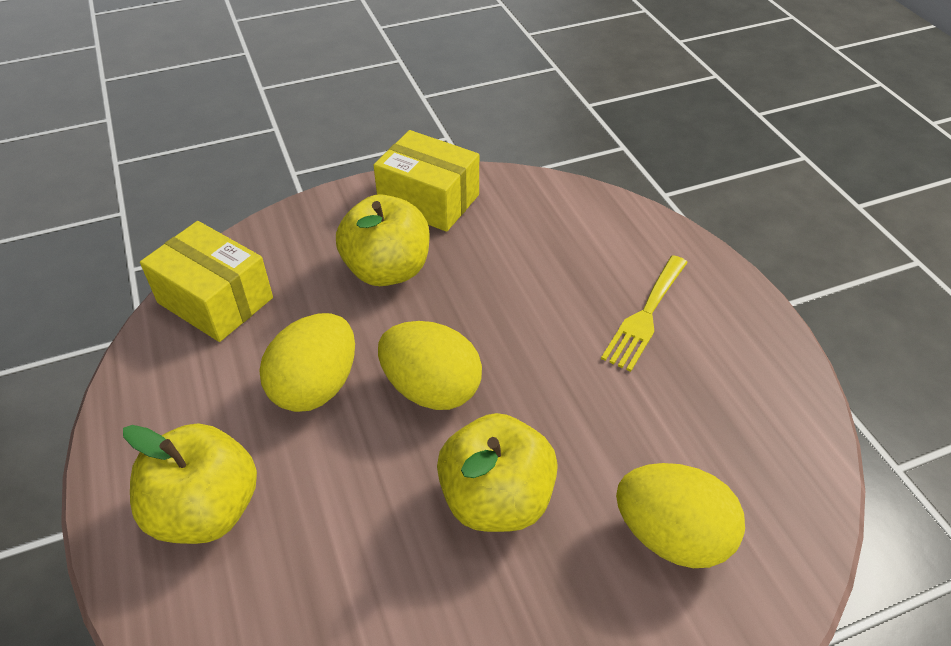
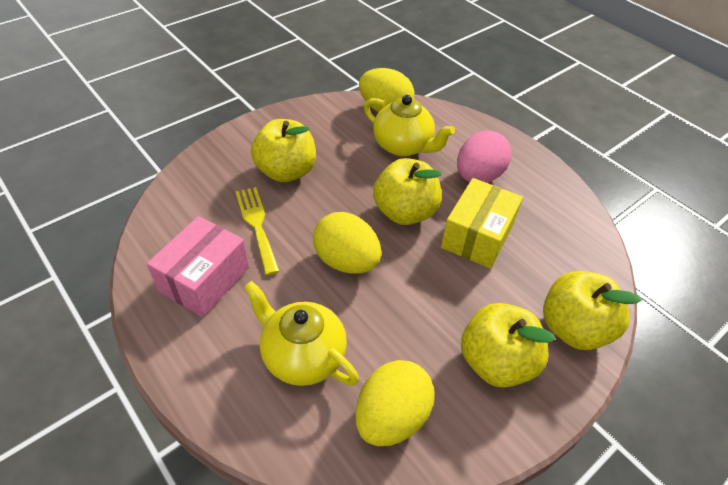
pink box: 0 -> 1
pink egg: 0 -> 1
yellow apple: 3 -> 4
yellow box: 2 -> 1
yellow teapot: 0 -> 2

